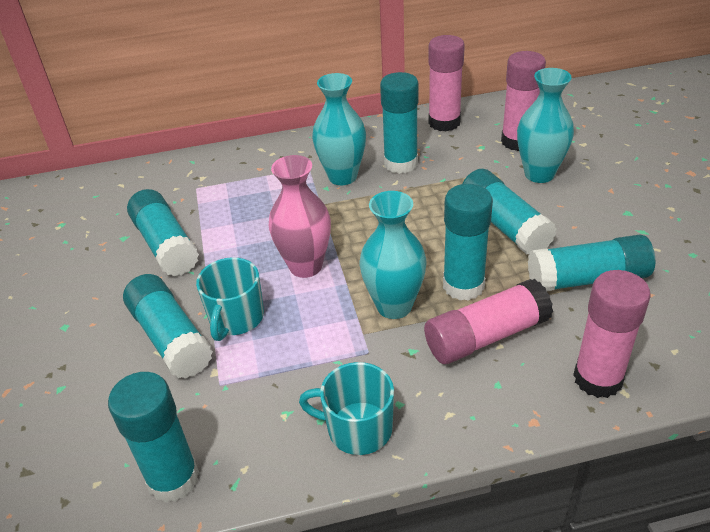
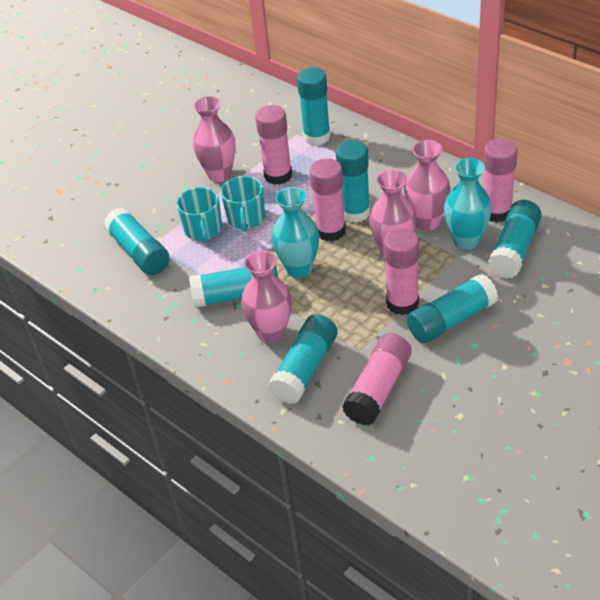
pink glue stick: 4 -> 5
pink vase: 1 -> 4
turquoise vase: 3 -> 2

